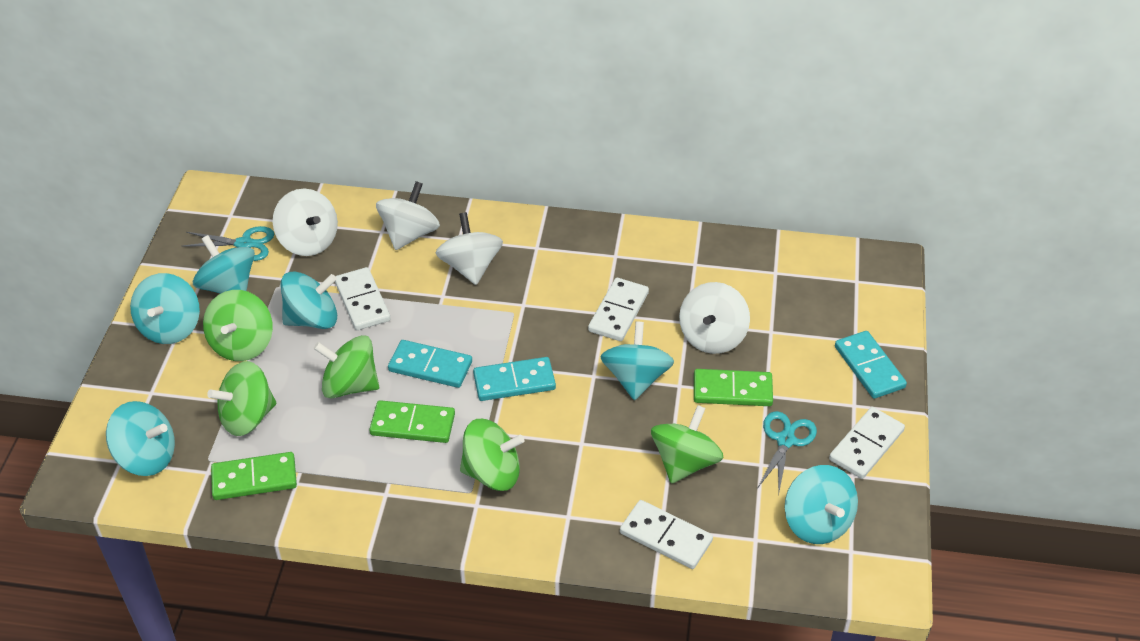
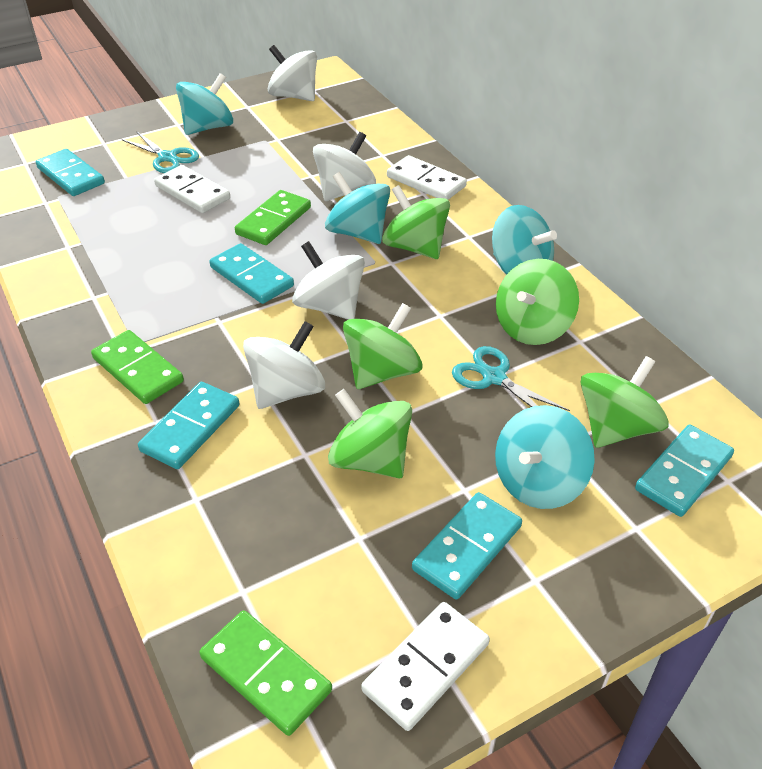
turquoise domino: 3 -> 5
turquoise spinning top: 6 -> 4
white domino: 4 -> 3

